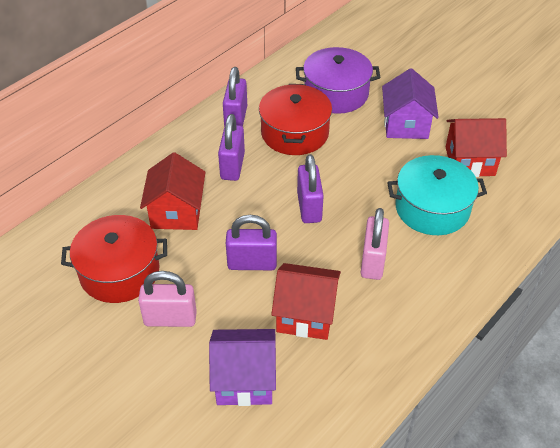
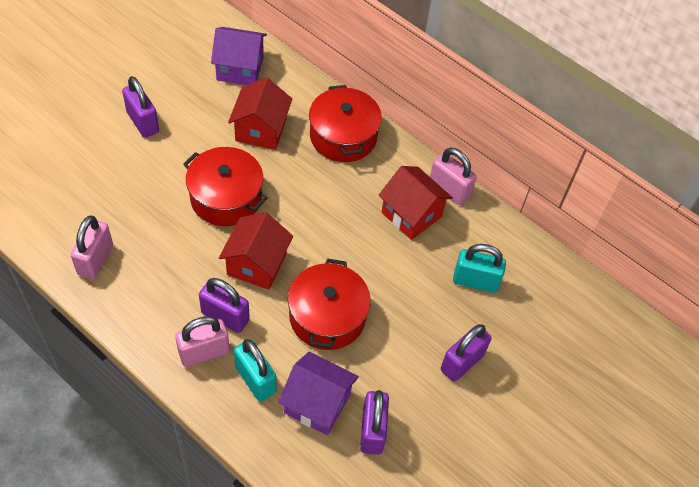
pink padlock: 2 -> 3
purple pot: 1 -> 0
red pot: 2 -> 3
turquoise padlock: 0 -> 2
turquoise pot: 1 -> 0

